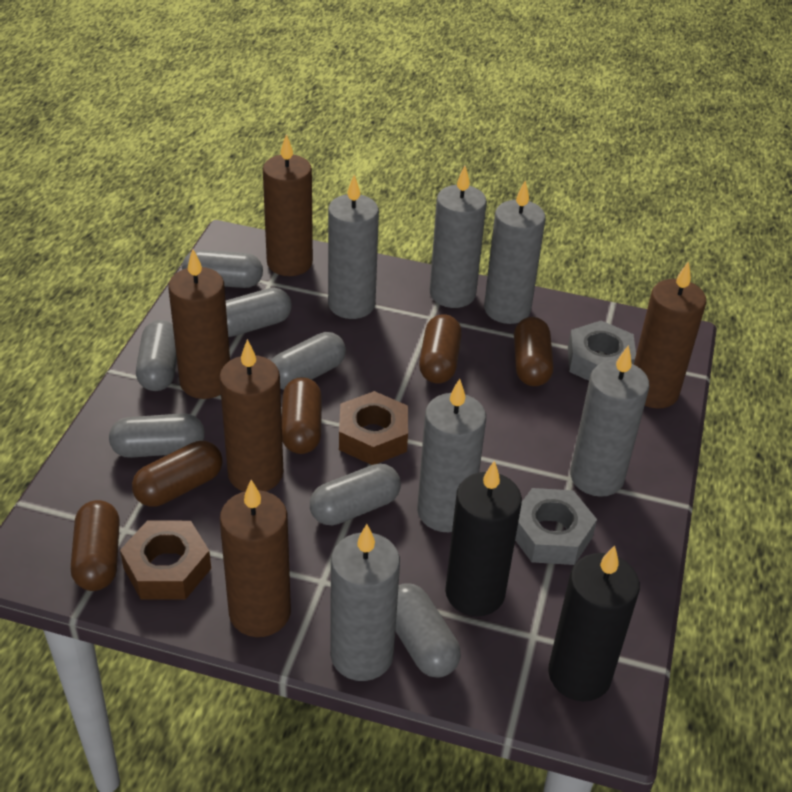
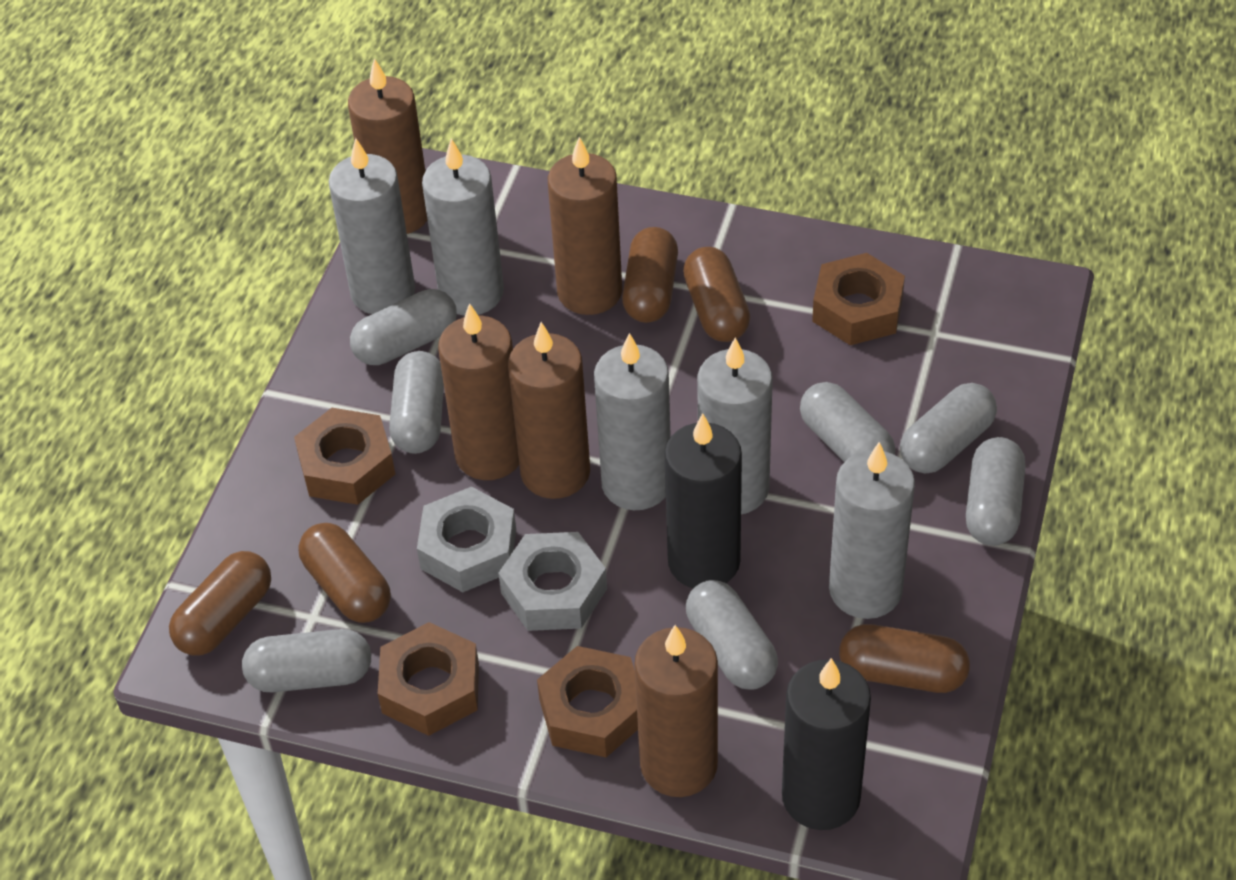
brown nut: 2 -> 4
grey candle: 6 -> 5

